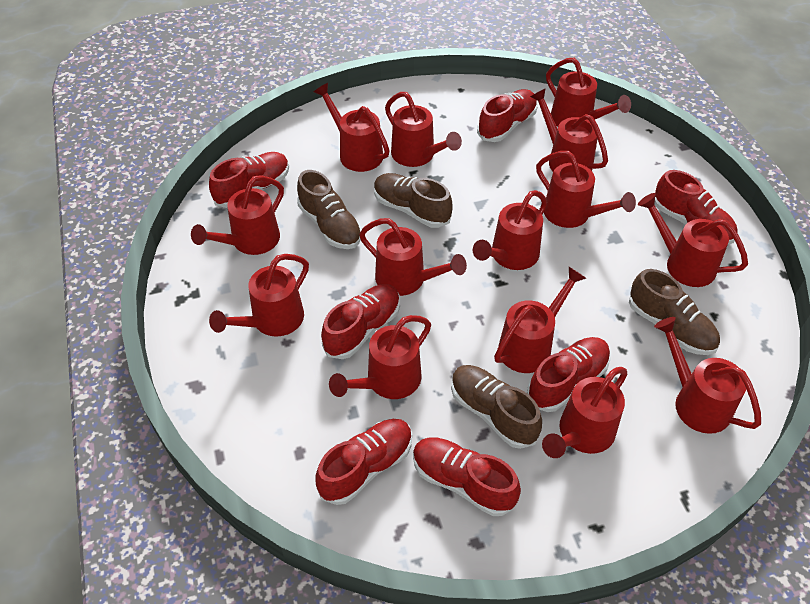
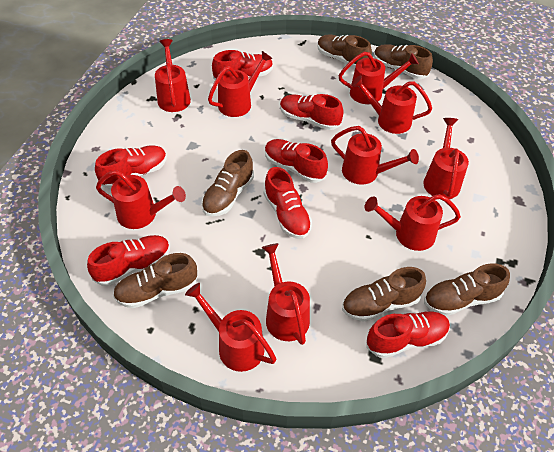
brown shoe: 4 -> 6
red watering can: 14 -> 10

